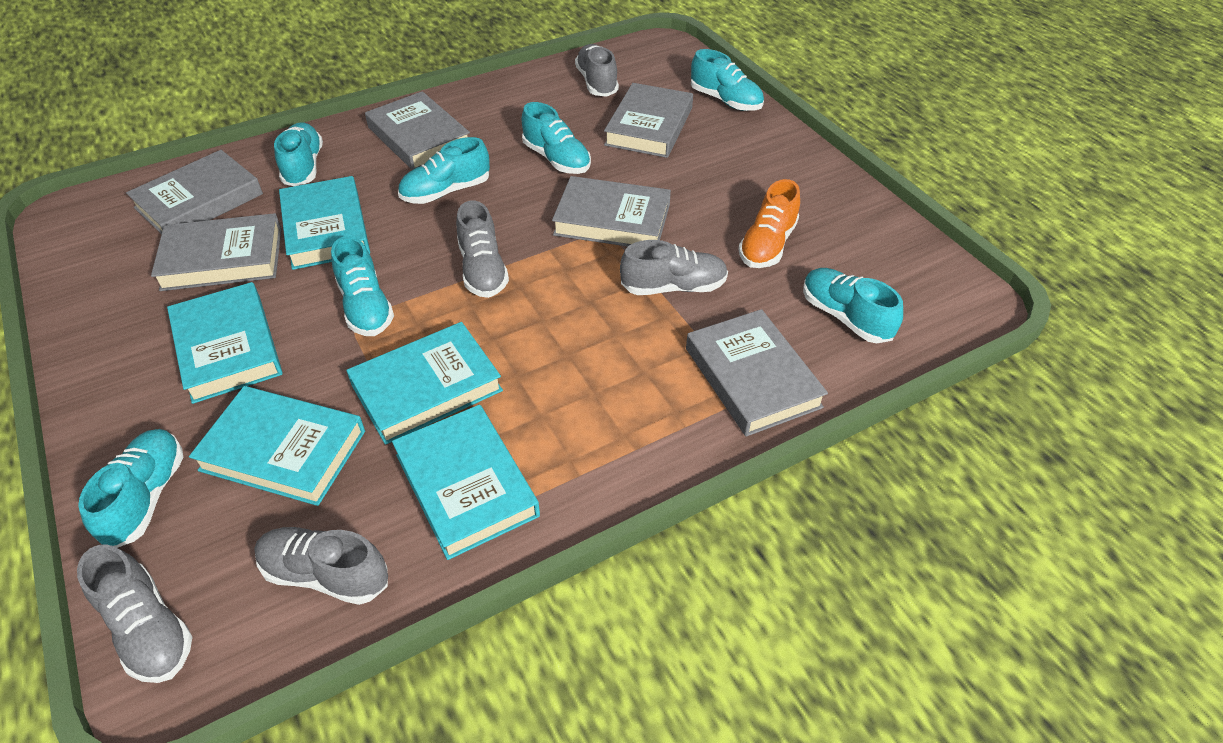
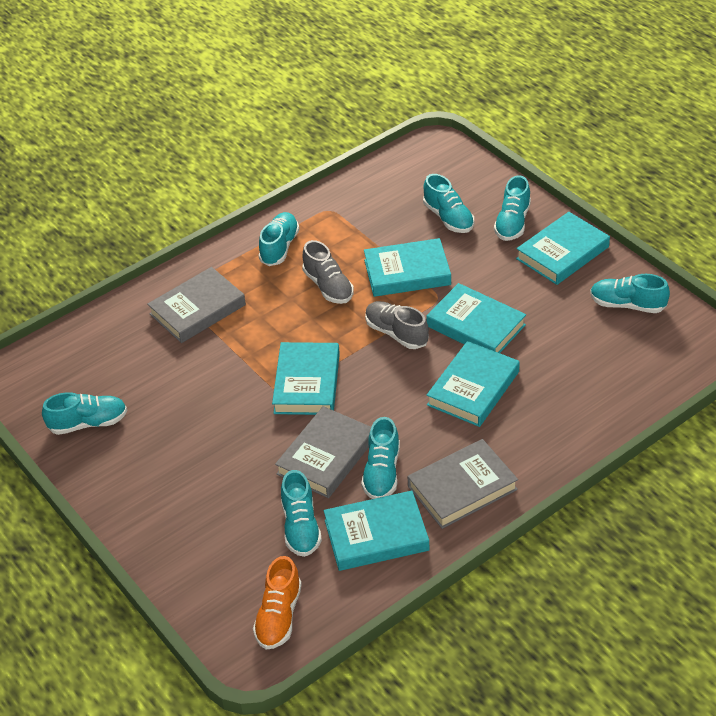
grey book: 6 -> 3
grey shoe: 5 -> 2
turquoise book: 5 -> 6

